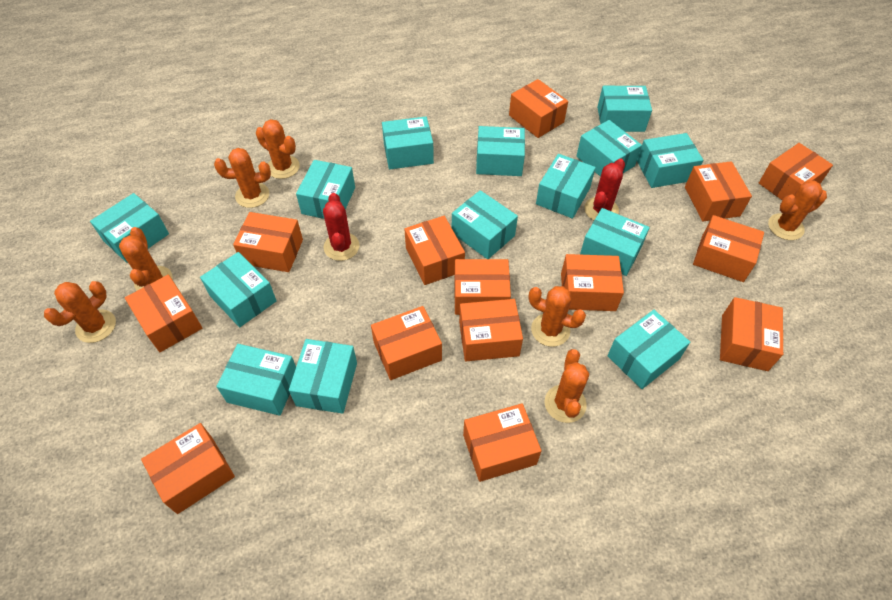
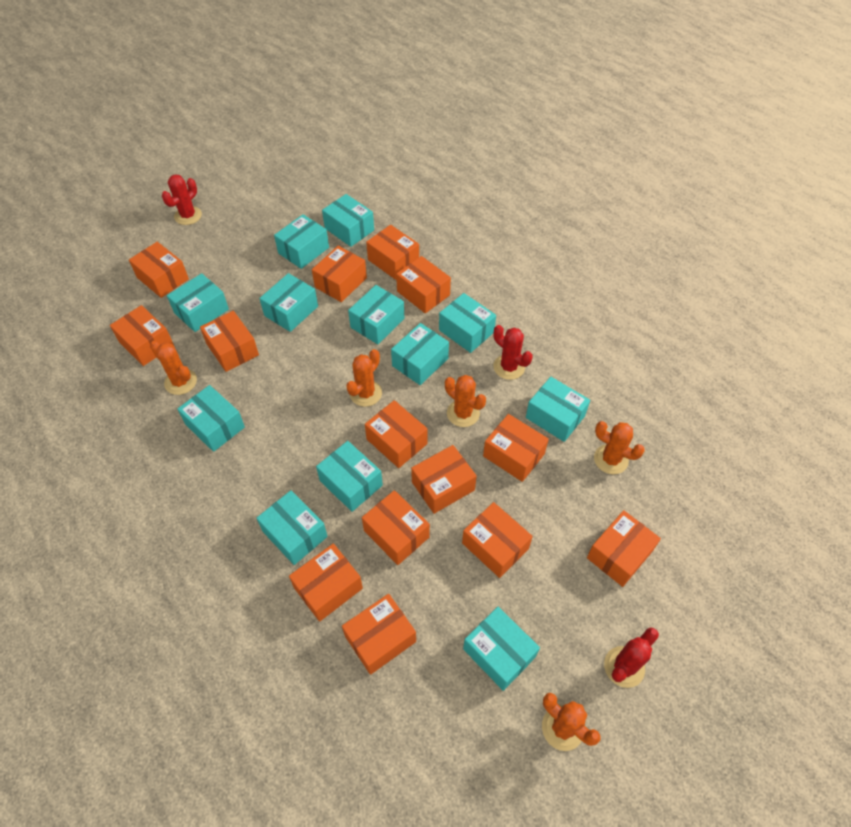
orange cactus: 7 -> 5
red cactus: 2 -> 3
turquoise box: 14 -> 12

